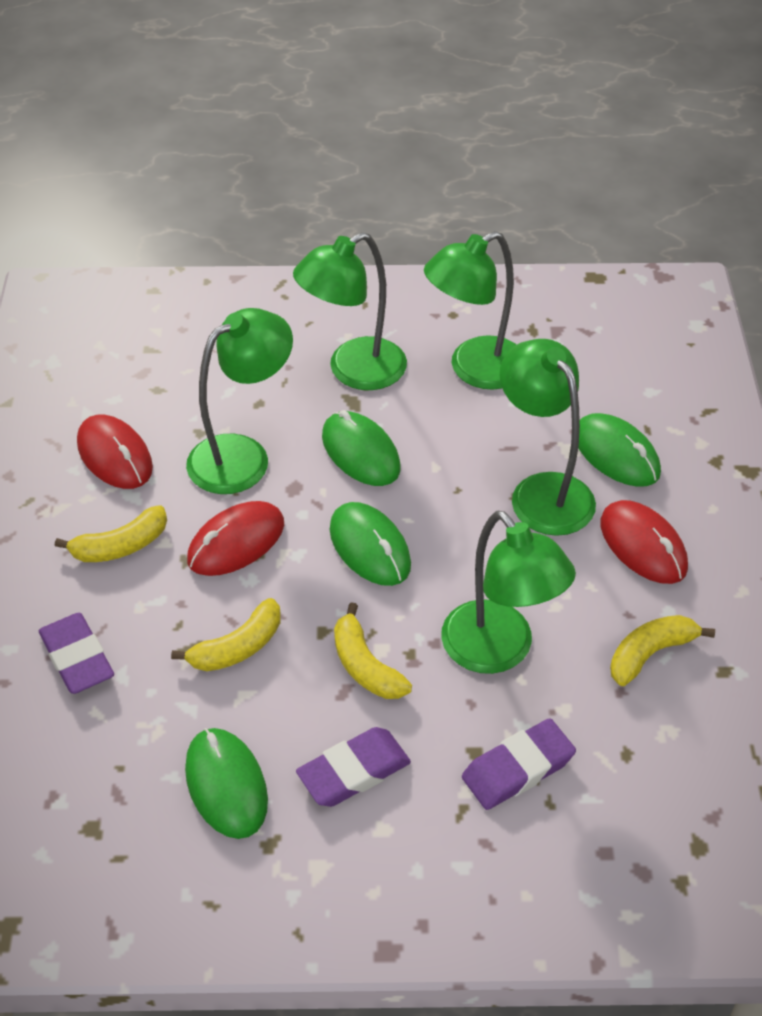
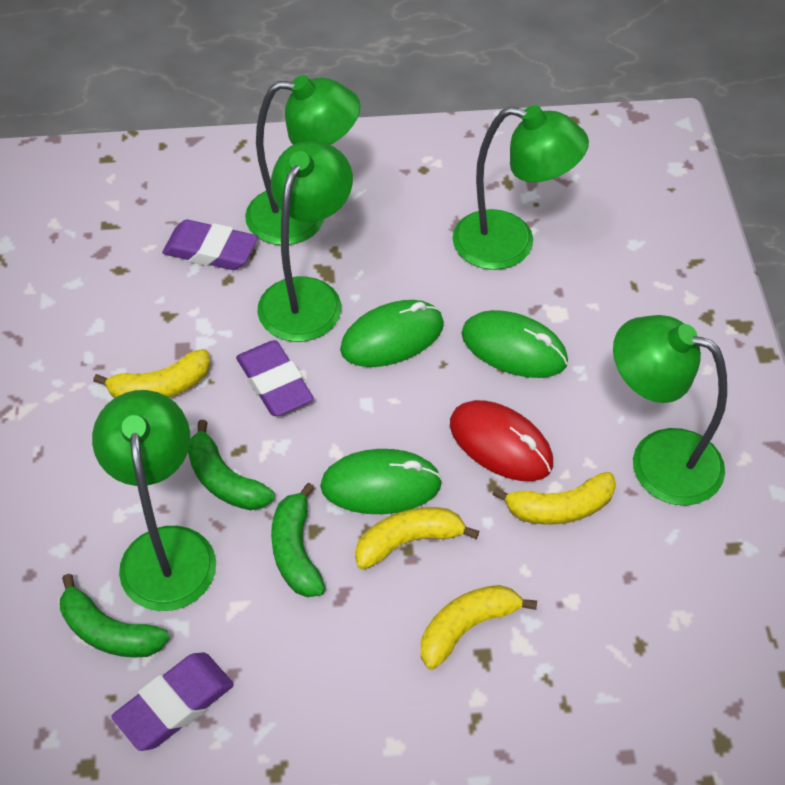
green banana: 0 -> 3
green mouse: 4 -> 3
red mouse: 3 -> 1

